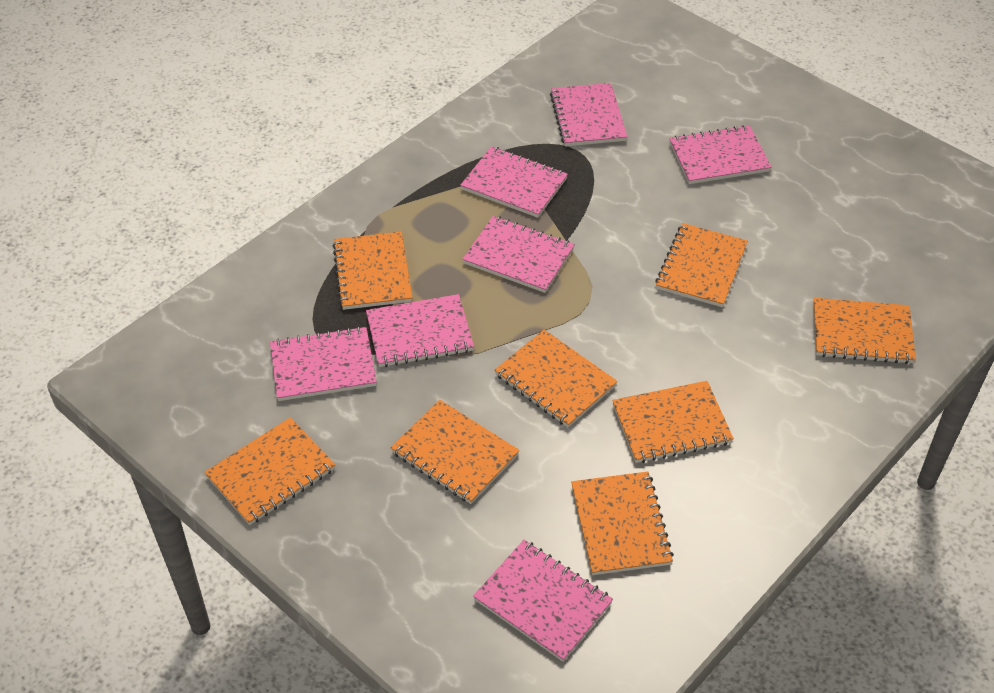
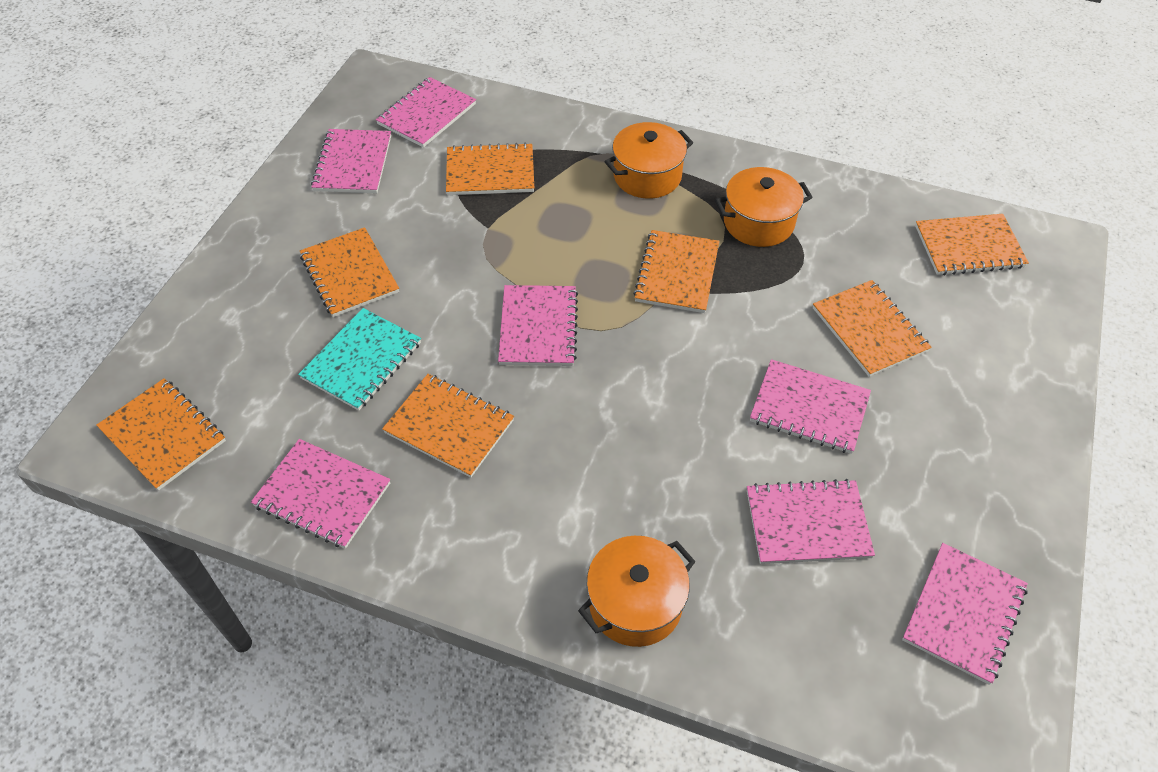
orange notebook: 8 -> 7
orange pot: 0 -> 3
turquoise notebook: 0 -> 1

